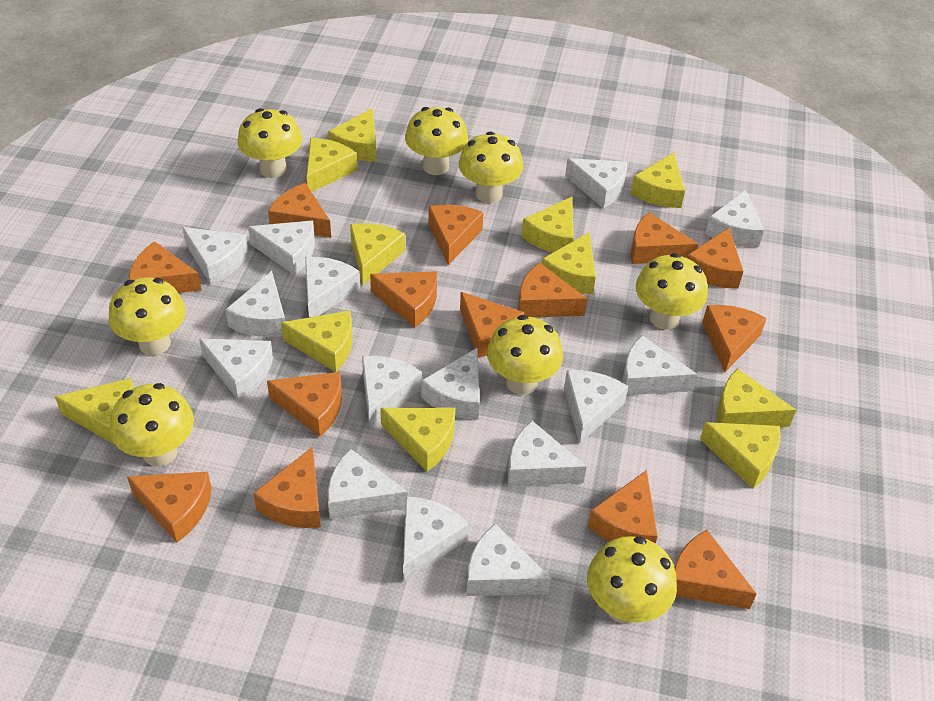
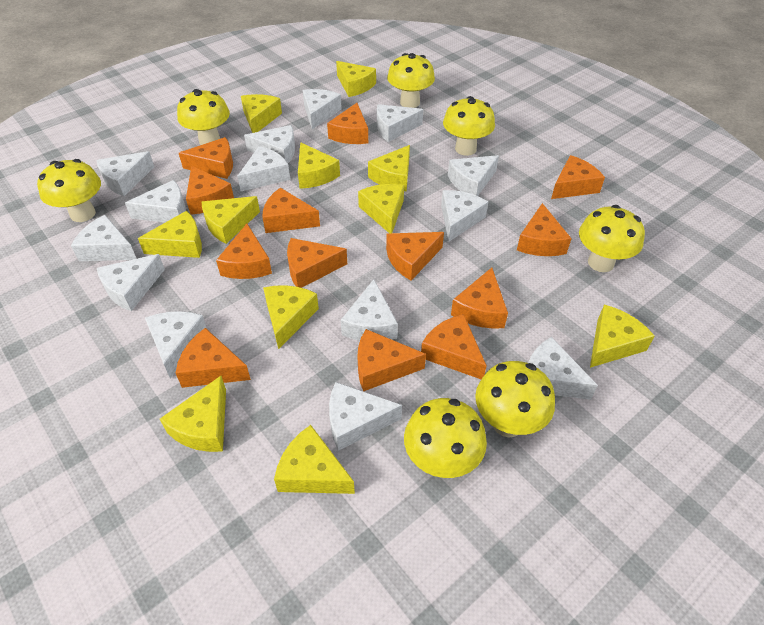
orange cheese: 14 -> 13
white cheese: 15 -> 14
yellow mushroom: 8 -> 7

